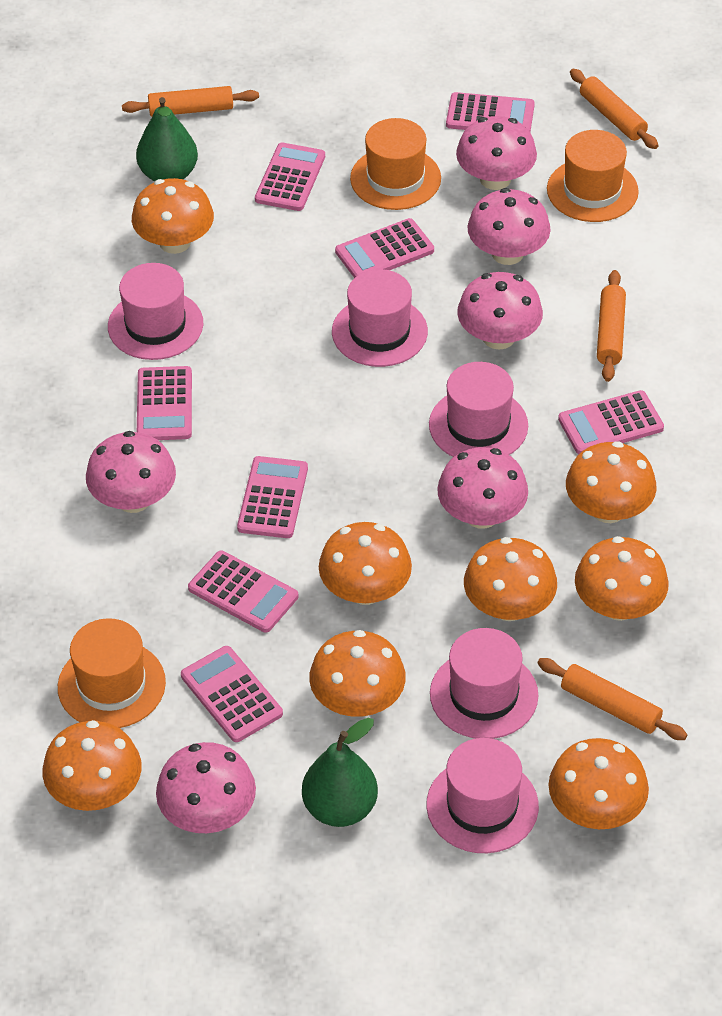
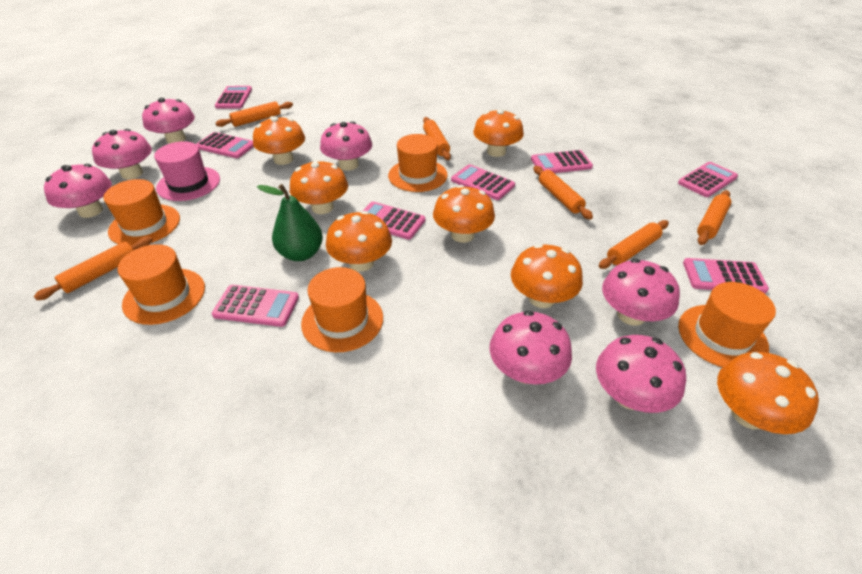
green pear: 2 -> 1
orange hat: 3 -> 5
orange mushroom: 8 -> 7
orange rolling pin: 4 -> 6
pink hat: 5 -> 1
pink mushroom: 6 -> 7

